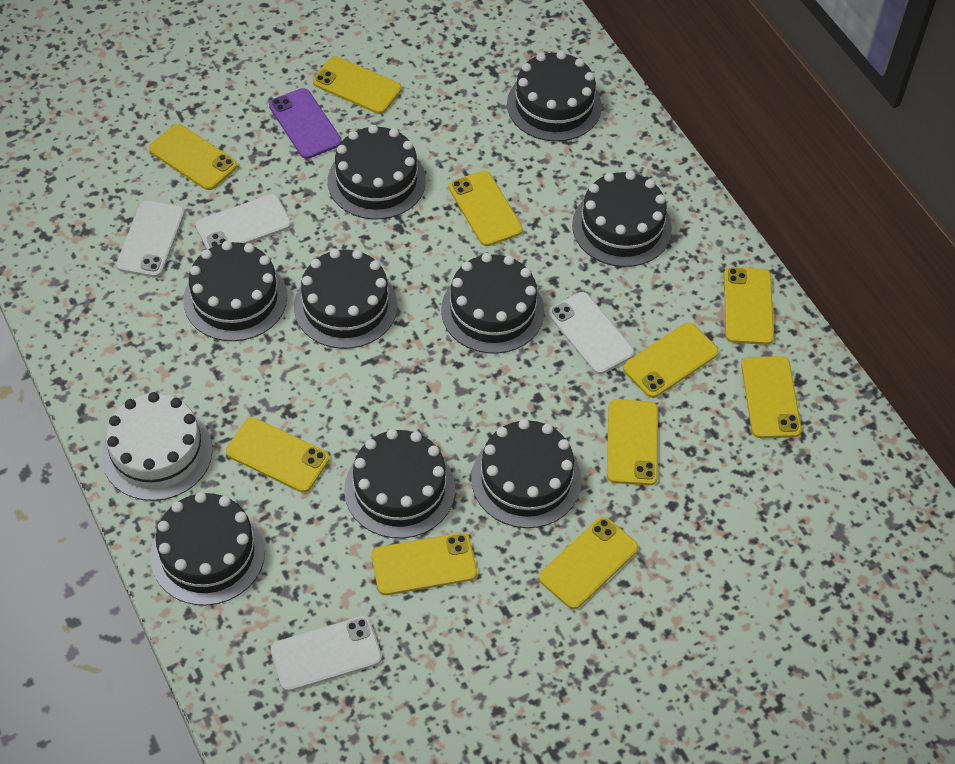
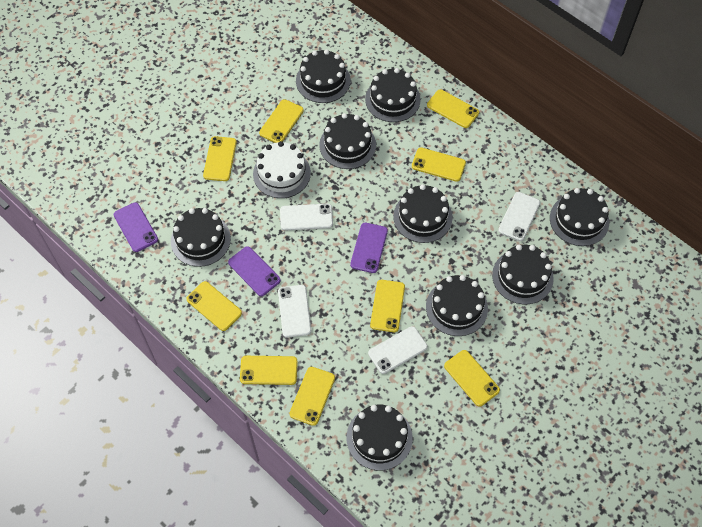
purple phone: 1 -> 3
yellow phone: 10 -> 9

